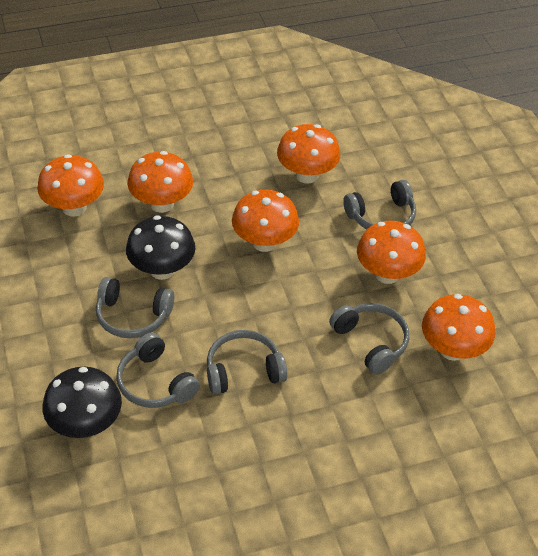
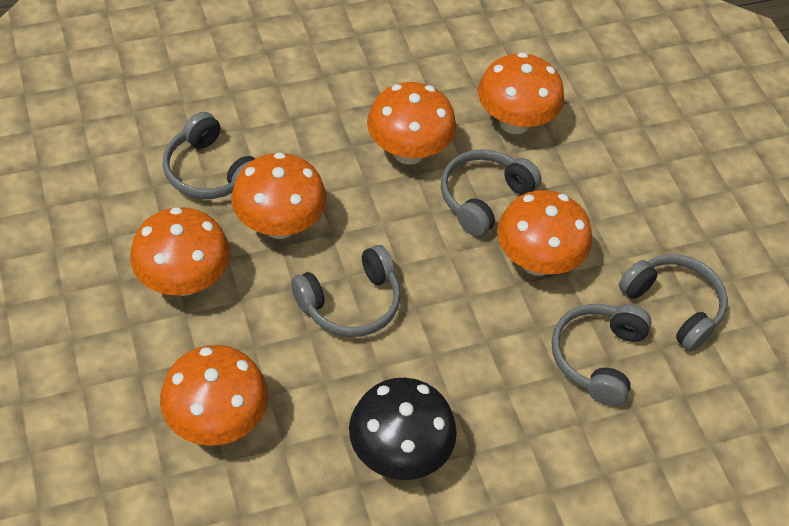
black mushroom: 2 -> 1

